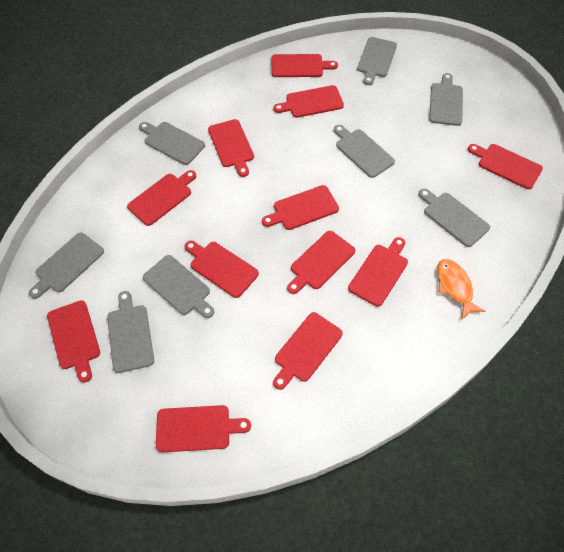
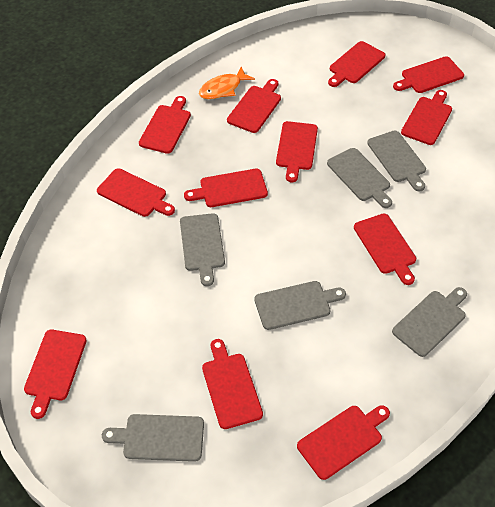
grey cutting board: 8 -> 6

